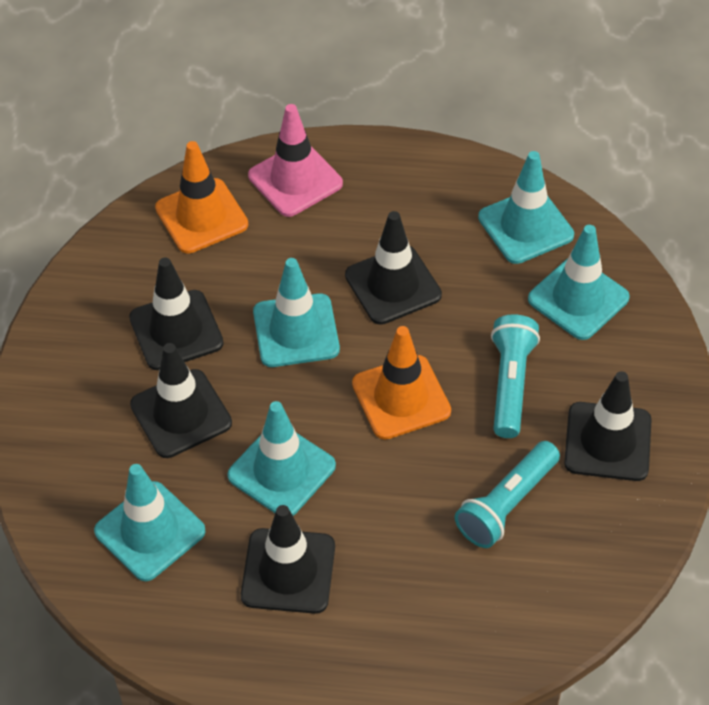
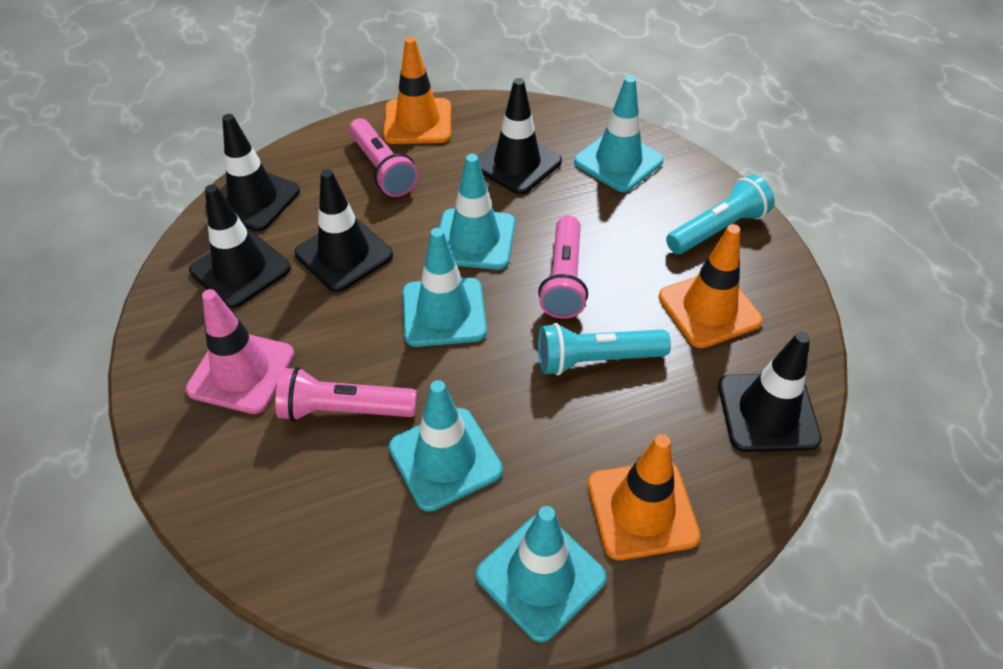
orange traffic cone: 2 -> 3
pink flashlight: 0 -> 3

